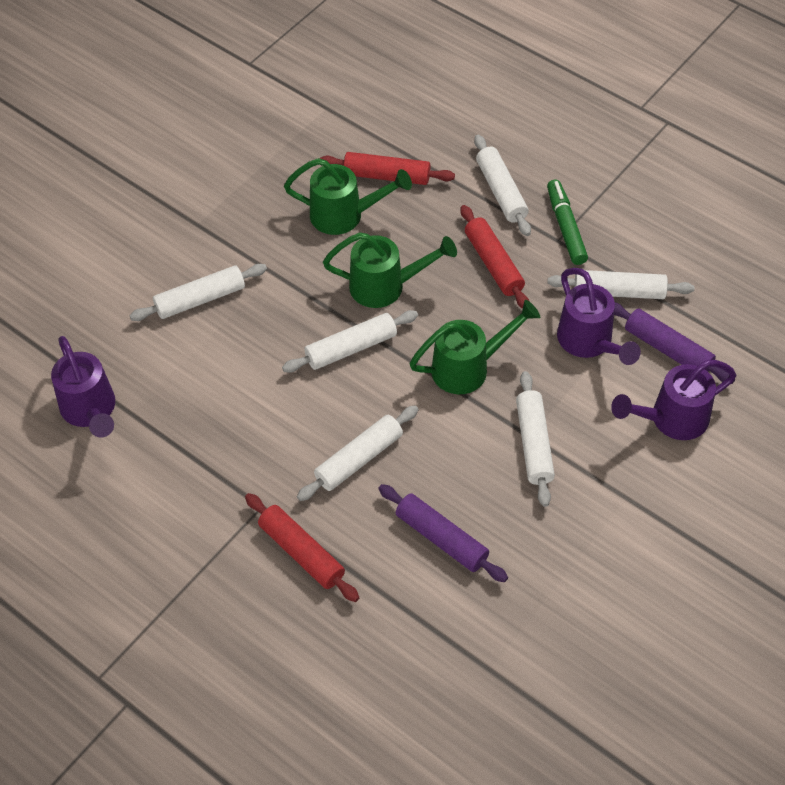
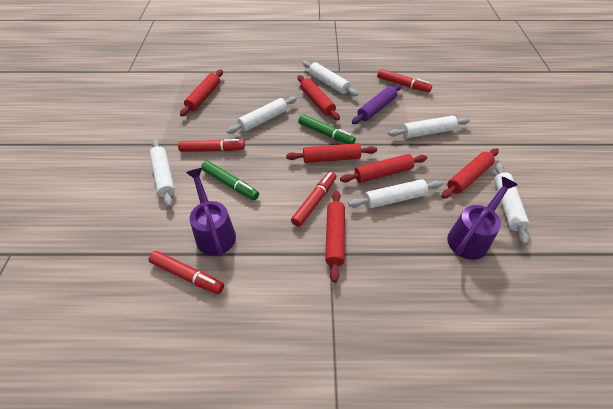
green marker: 1 -> 2
green watering can: 3 -> 0
purple rolling pin: 2 -> 1
purple watering can: 3 -> 2
red marker: 0 -> 4
red rolling pin: 3 -> 6

